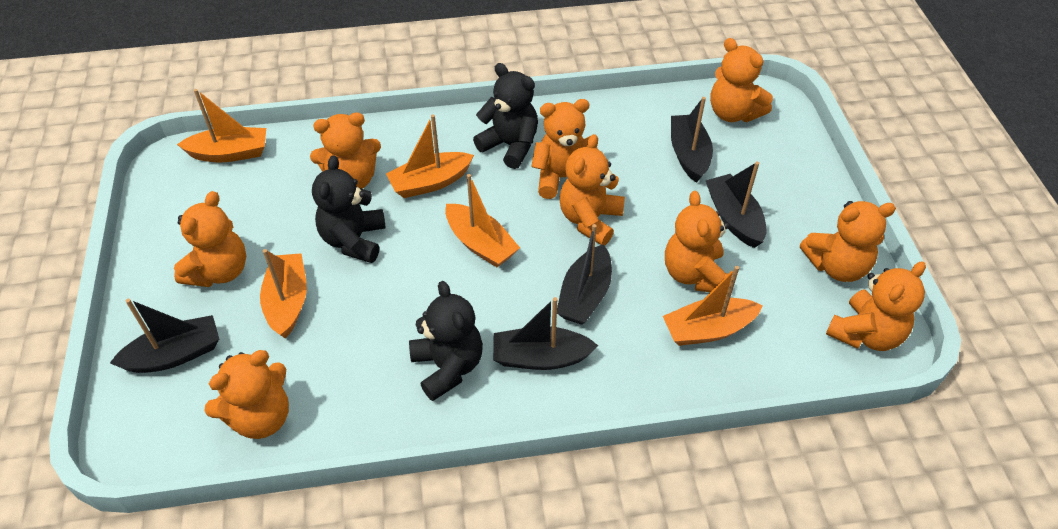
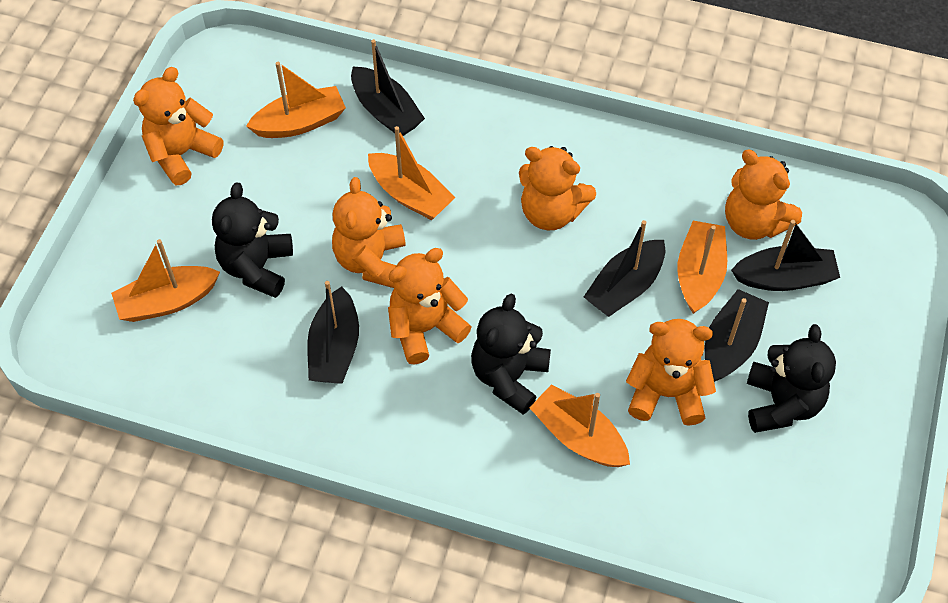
orange teddy bear: 9 -> 6

